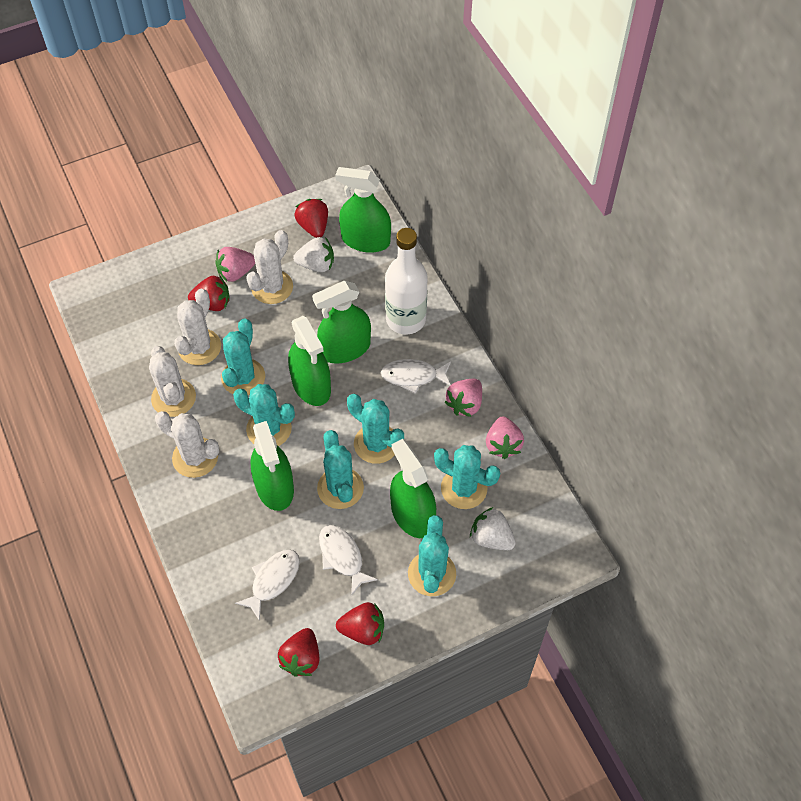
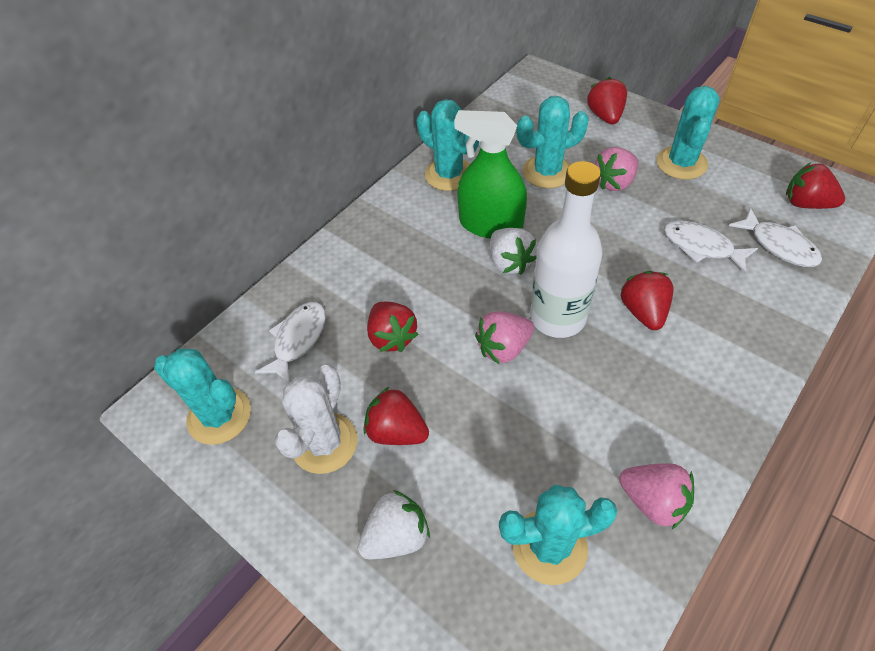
green spray bottle: 5 -> 1
red strawberry: 4 -> 5
turquoise cactus: 6 -> 5
white cactus: 4 -> 1

